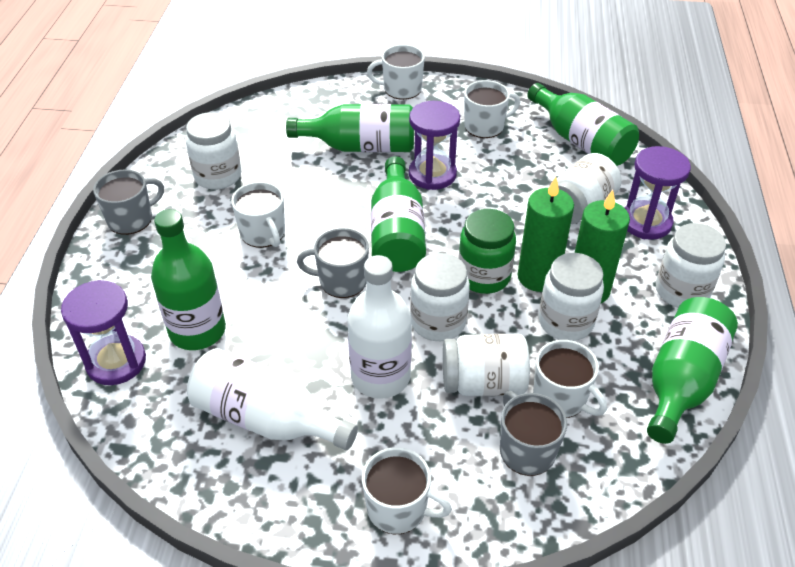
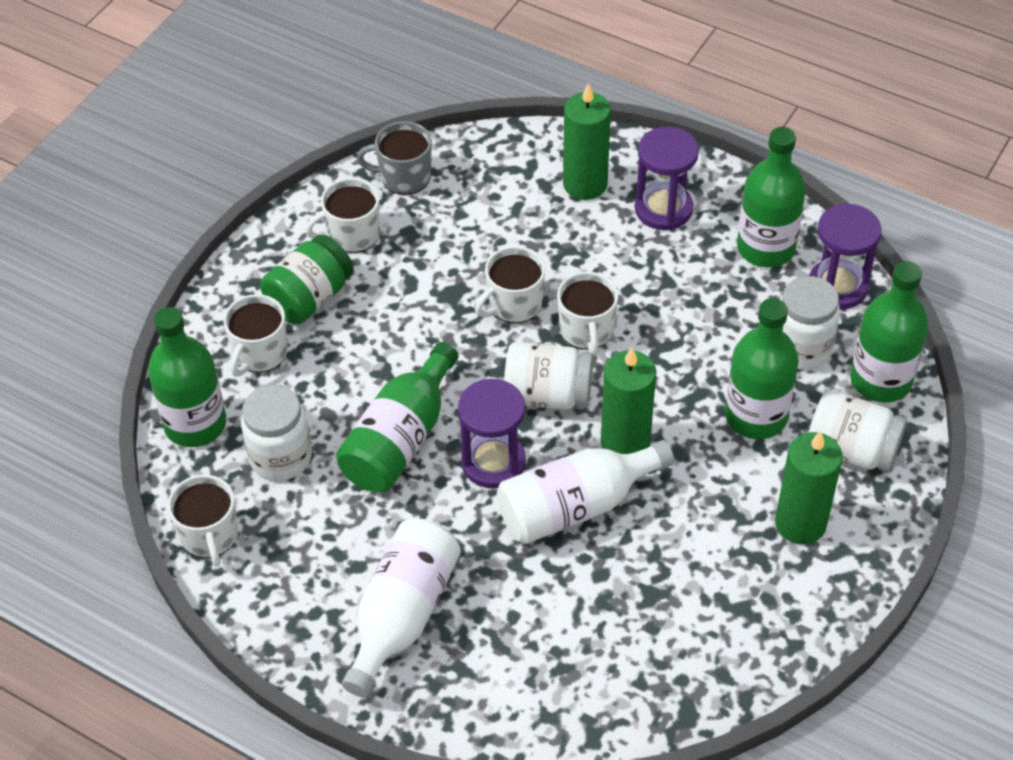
green candle: 2 -> 3
grey mug: 3 -> 1
white jar: 6 -> 4

